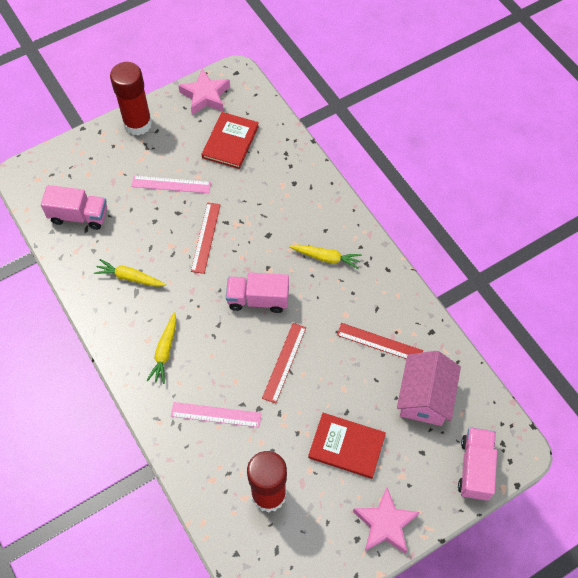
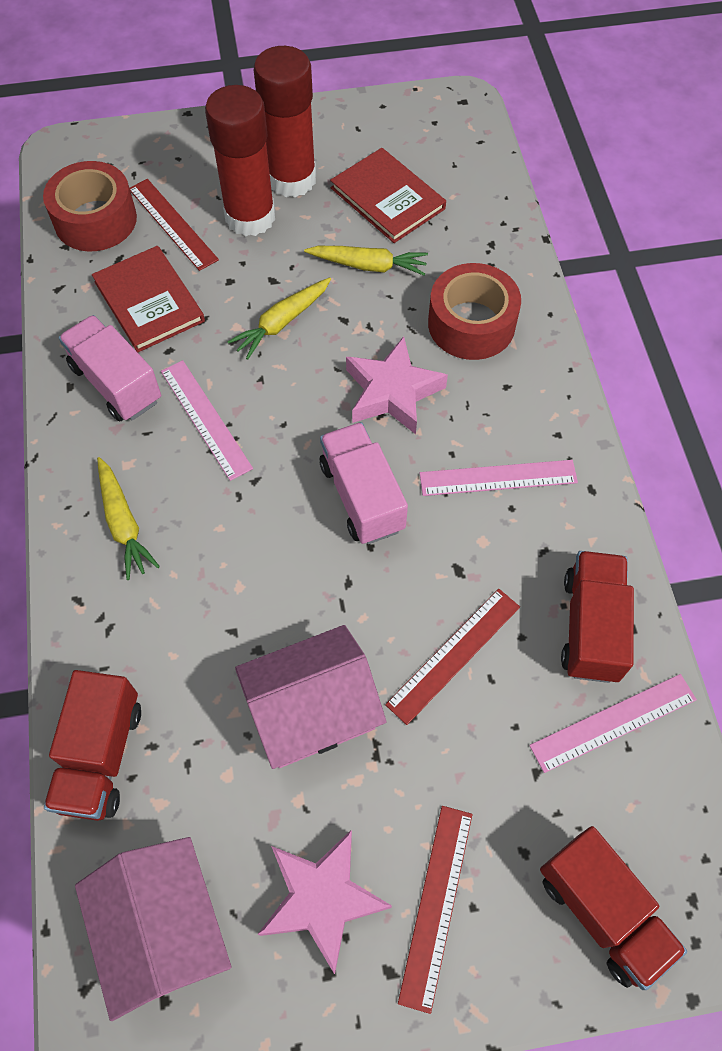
pink house: 1 -> 2
pink ruler: 2 -> 3
pink truck: 3 -> 2
red tape: 0 -> 2
red truck: 0 -> 3

